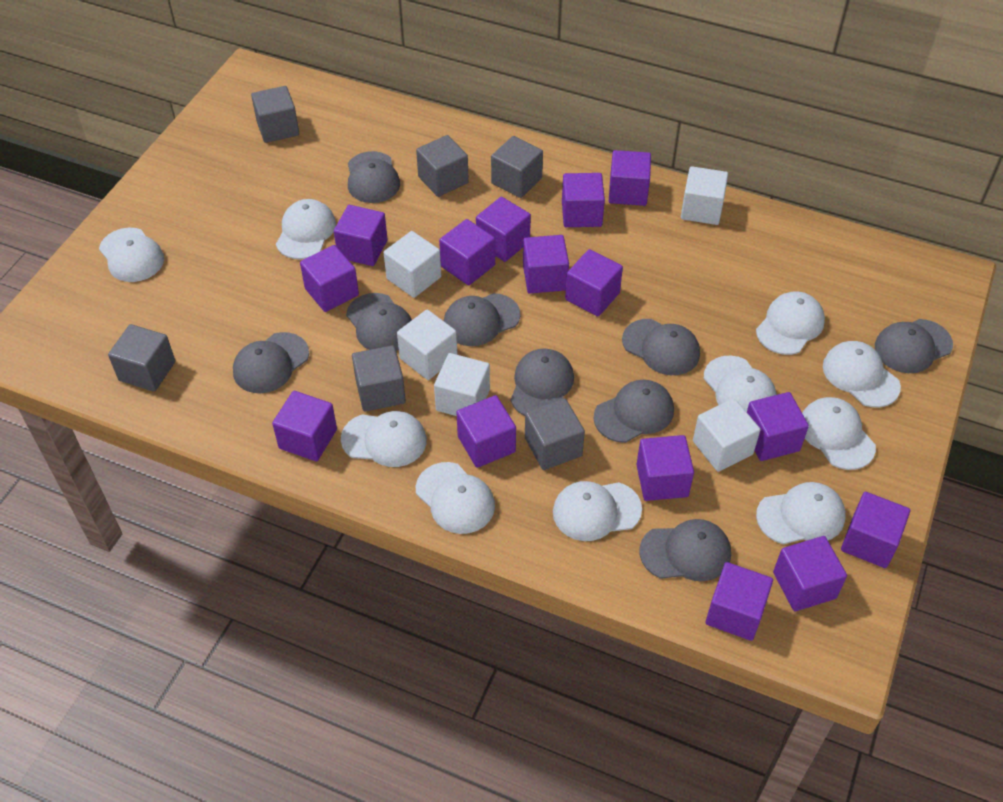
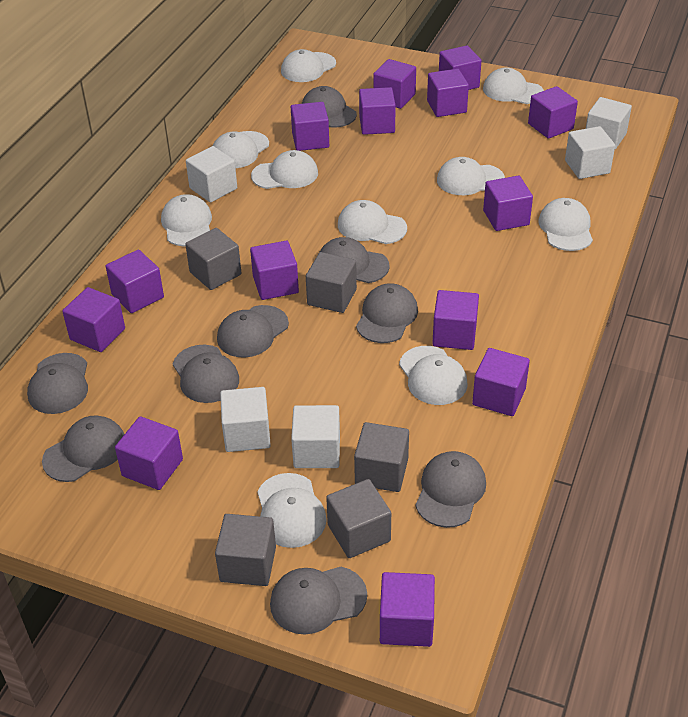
grey cube: 6 -> 5
purple cube: 15 -> 14

